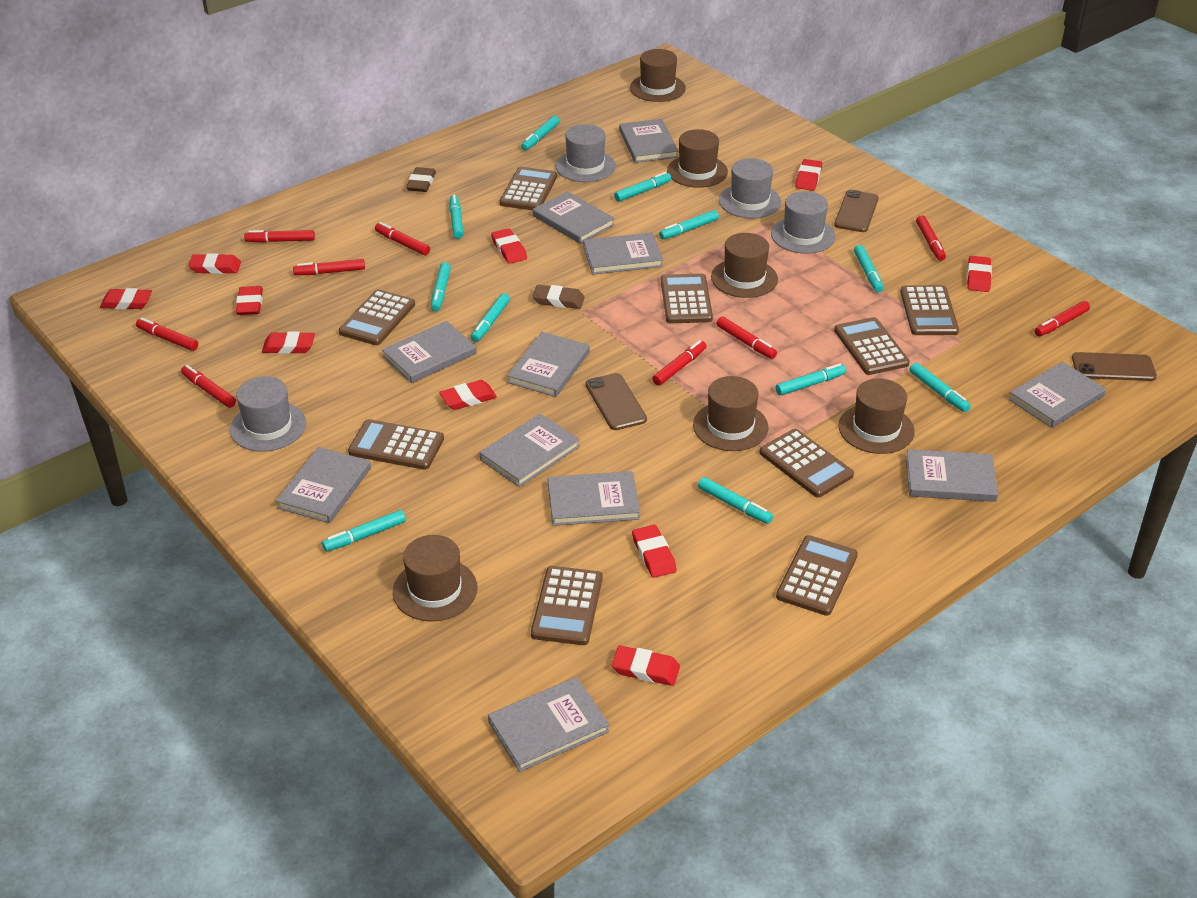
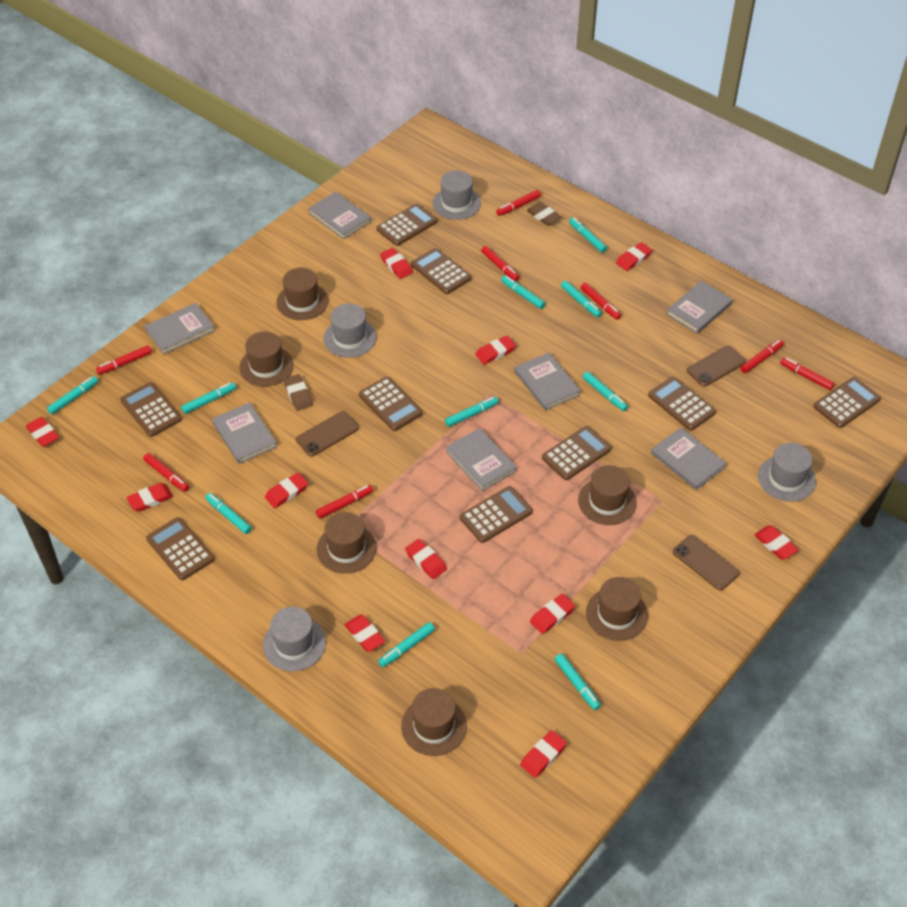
grey book: 11 -> 7
red eraser: 10 -> 11
red marker: 9 -> 8
turquoise marker: 11 -> 10

